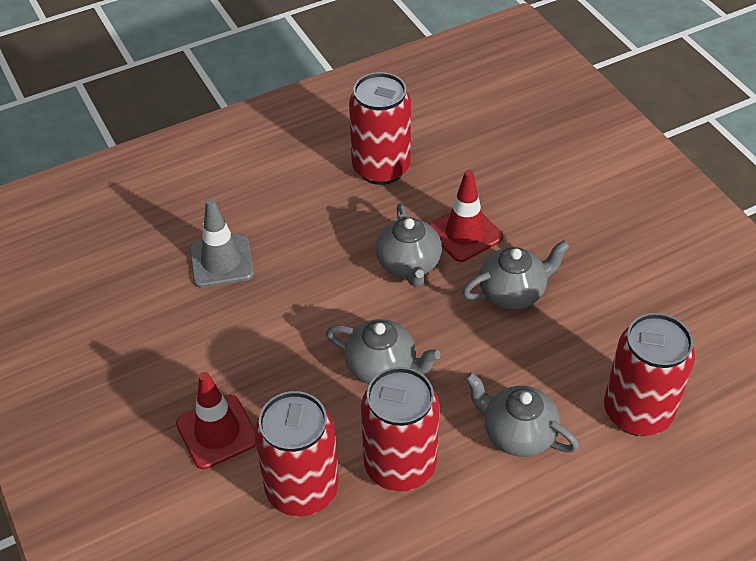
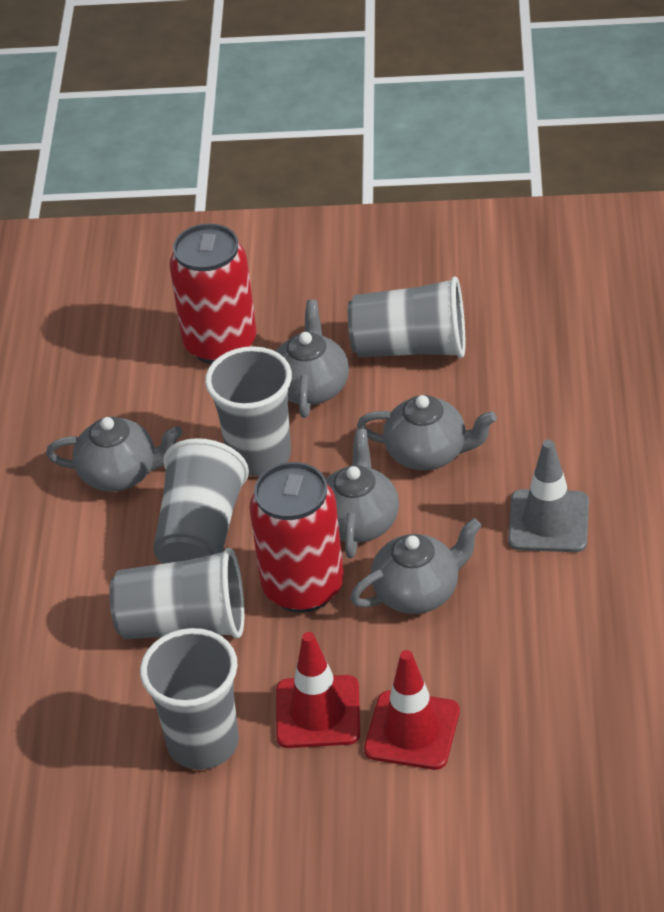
grey cup: 0 -> 5
grey teapot: 4 -> 5
red can: 4 -> 2

